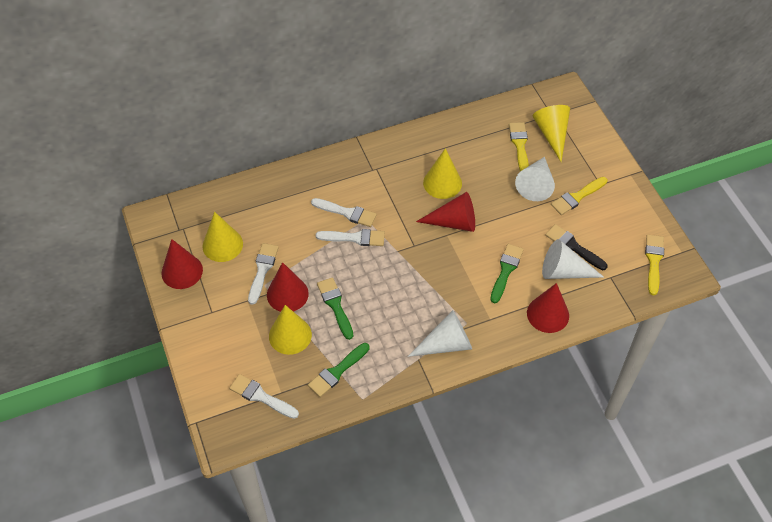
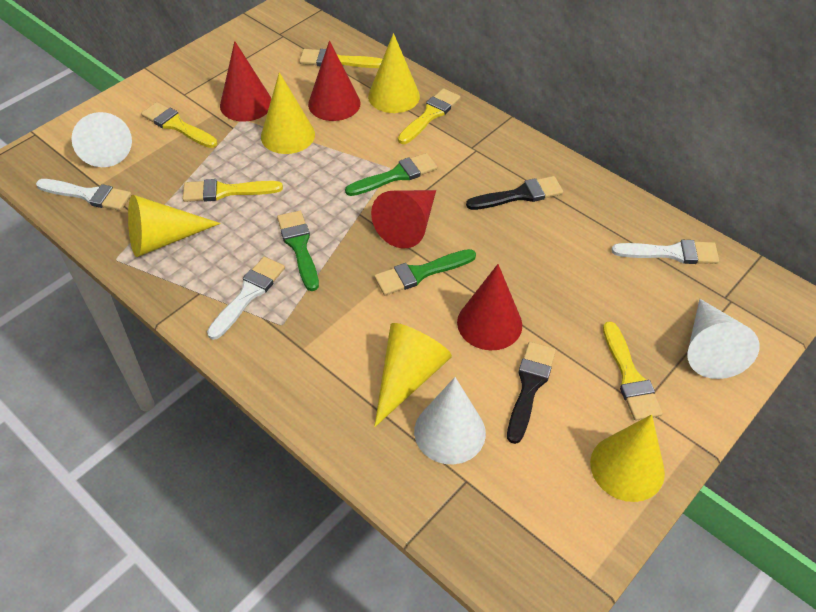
black brush: 1 -> 2
white brush: 4 -> 3
yellow brush: 3 -> 5
yellow cone: 4 -> 5

